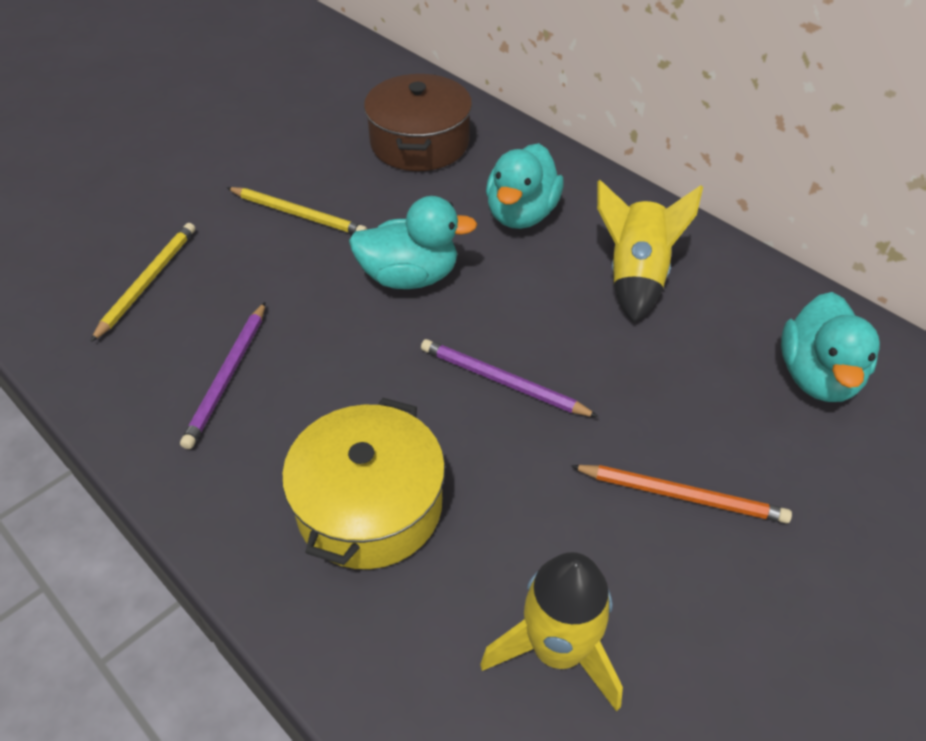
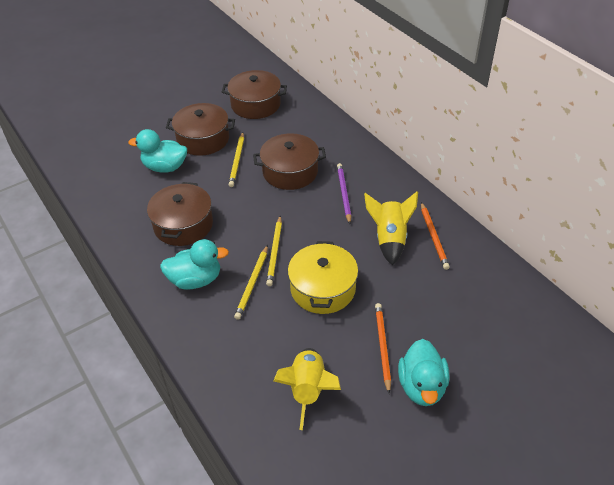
brown pot: 1 -> 4
orange pencil: 1 -> 2
purple pencil: 2 -> 1
yellow pencil: 2 -> 3

